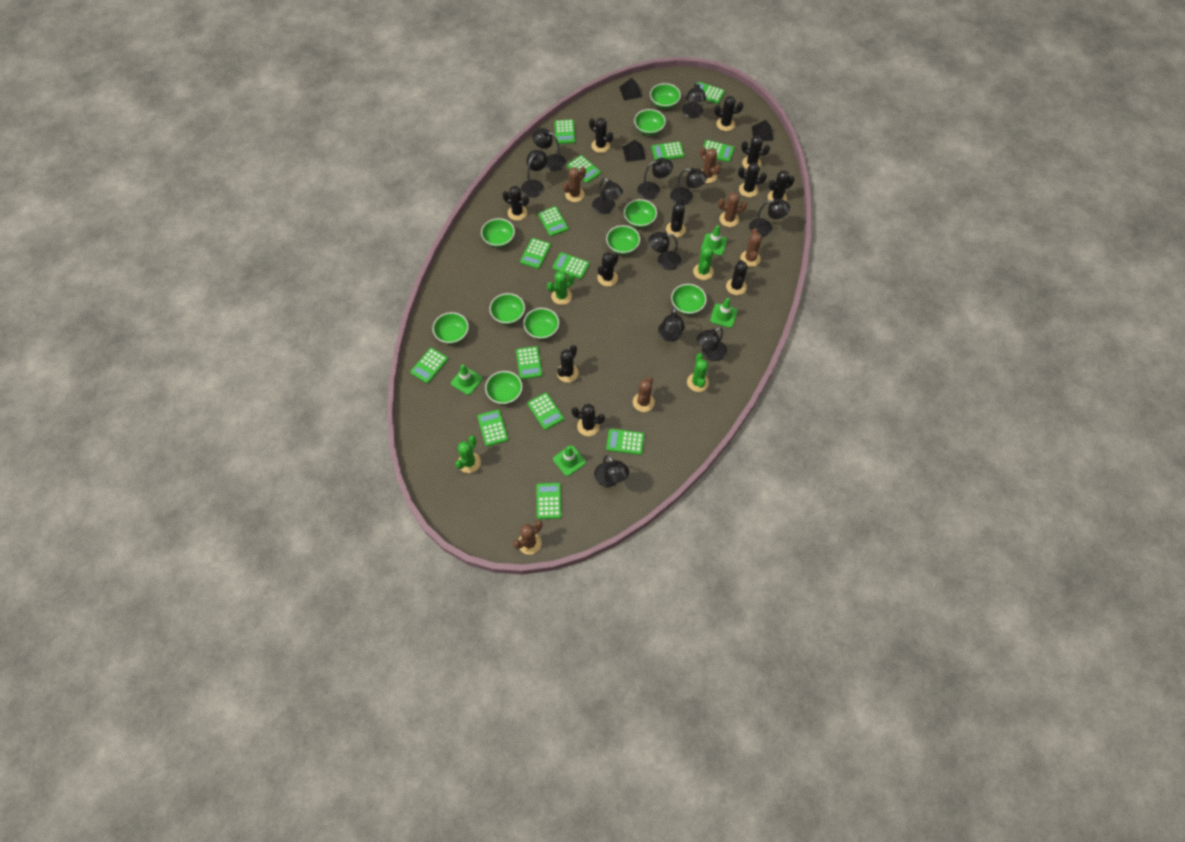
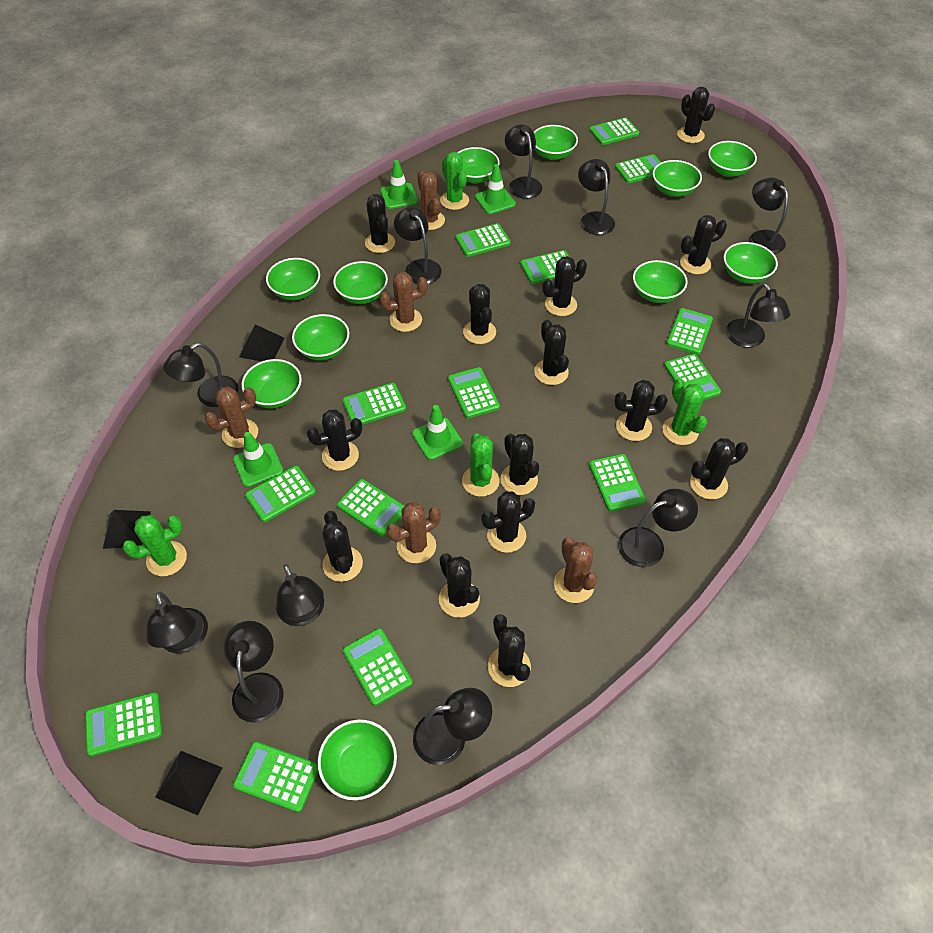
black cactus: 11 -> 14
brown cactus: 6 -> 5
green bowl: 10 -> 11

